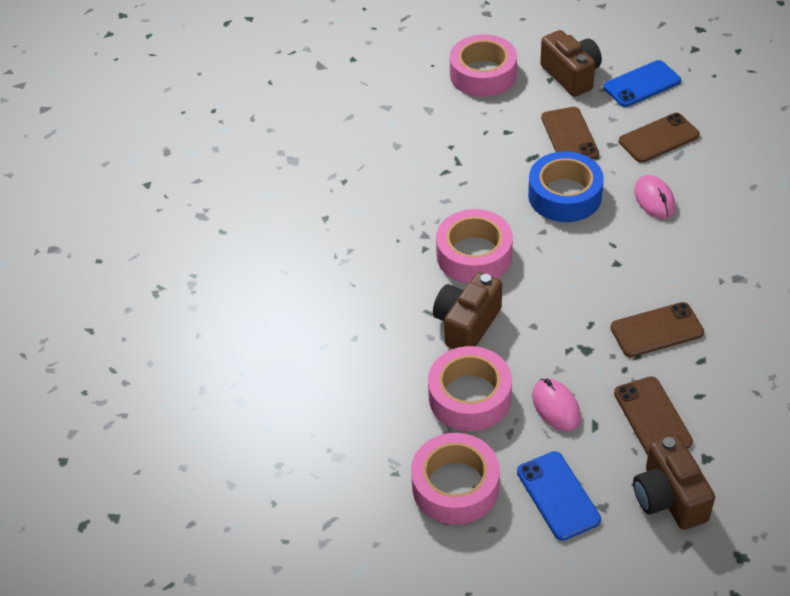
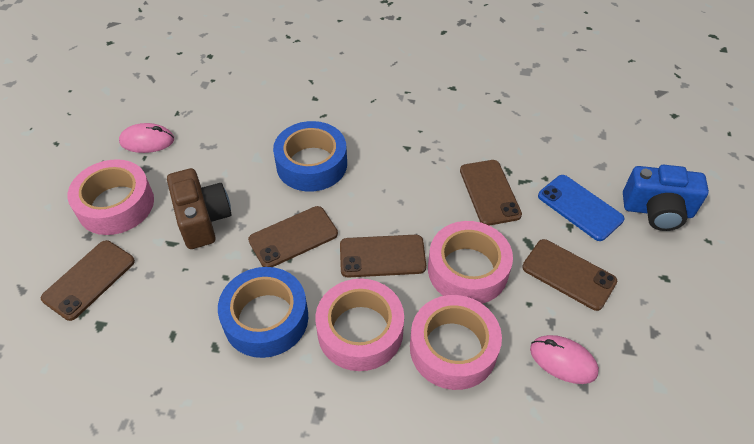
blue camera: 0 -> 1
blue phone: 2 -> 1
blue tape: 1 -> 2
brown camera: 3 -> 1
brown phone: 4 -> 5

